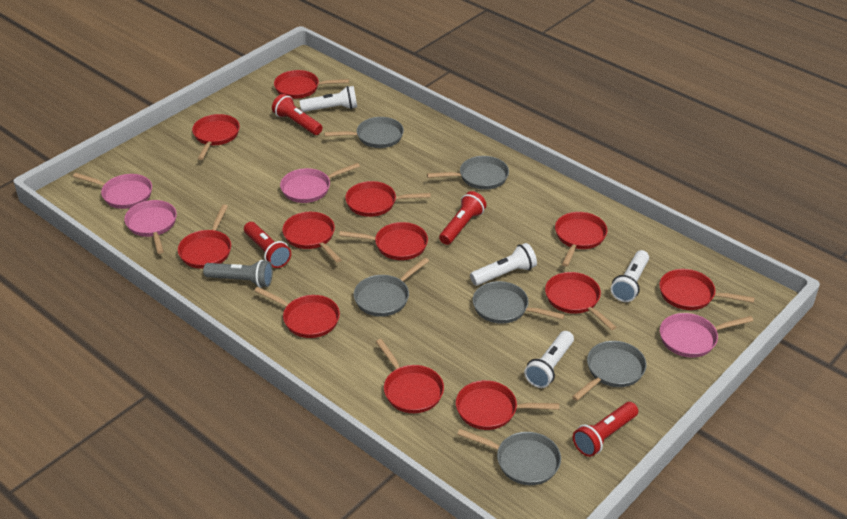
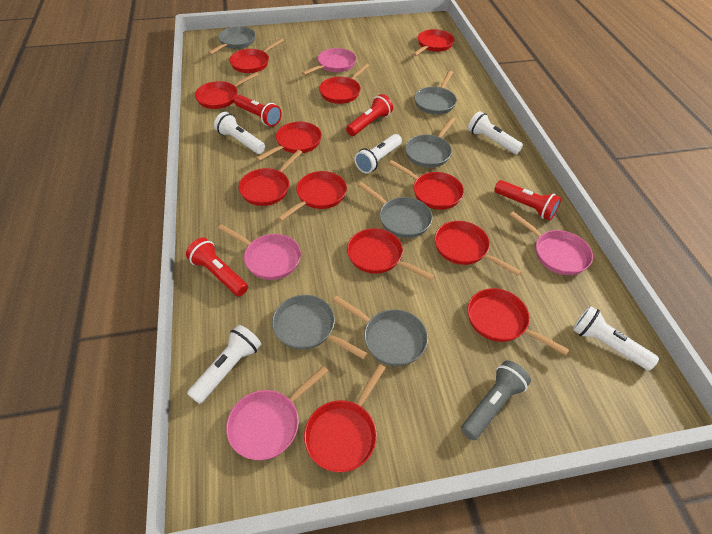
white flashlight: 4 -> 5

